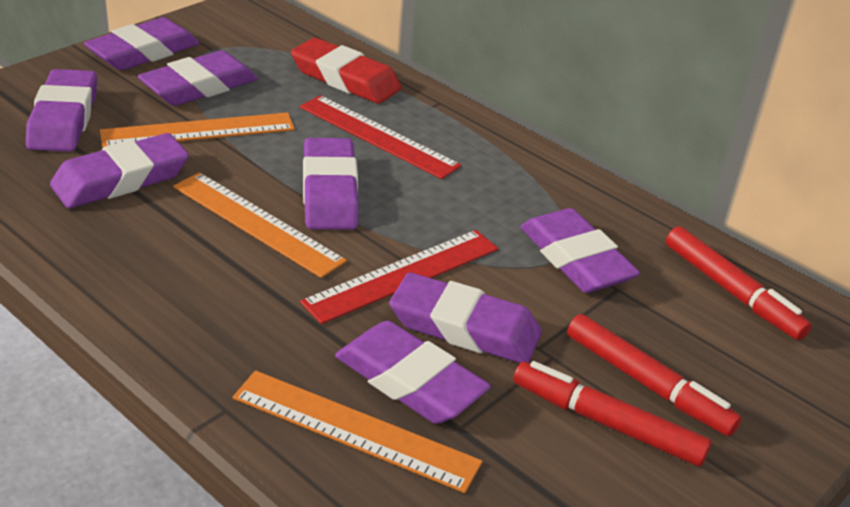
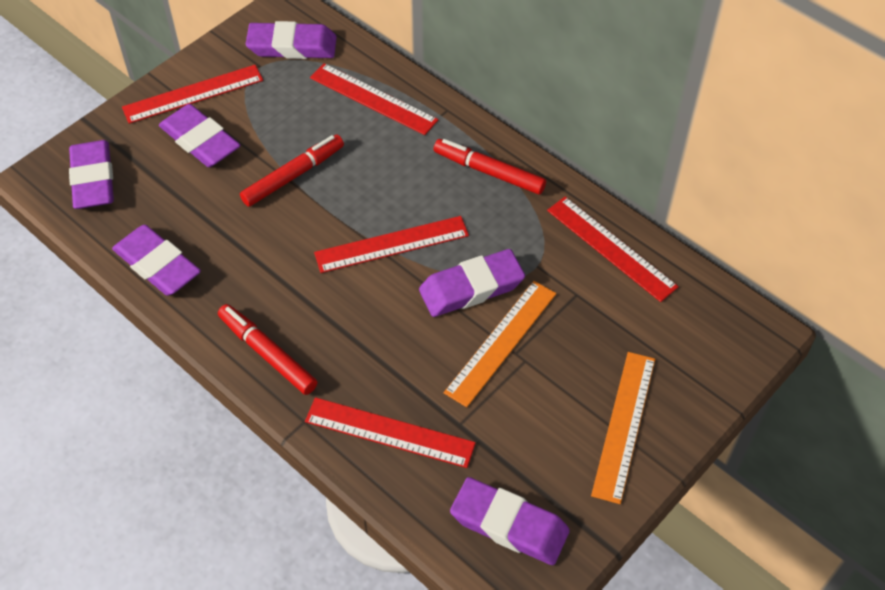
orange ruler: 3 -> 2
purple eraser: 8 -> 6
red eraser: 1 -> 0
red ruler: 2 -> 5

